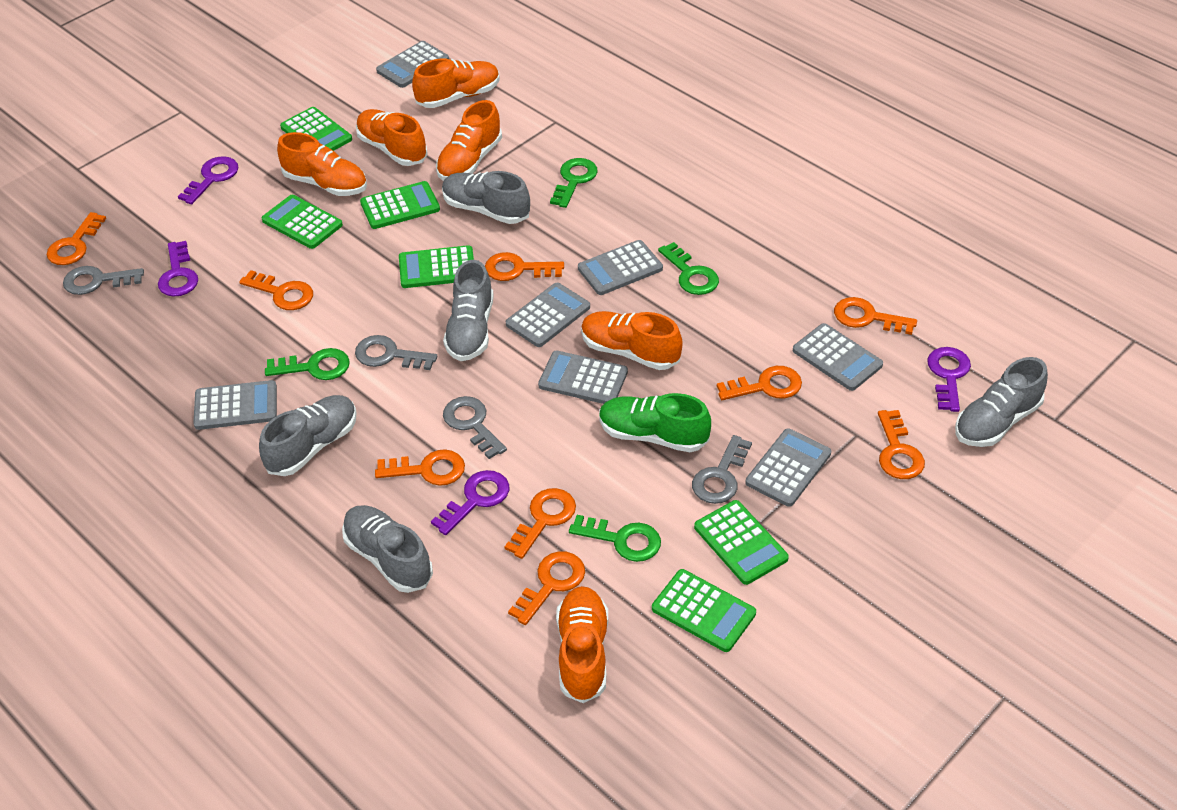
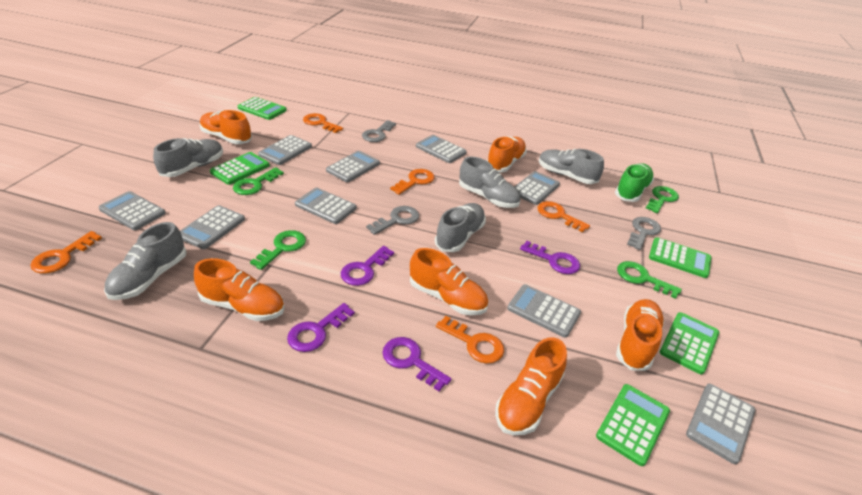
green calculator: 6 -> 5
grey calculator: 7 -> 9
grey key: 4 -> 3
orange key: 9 -> 5

